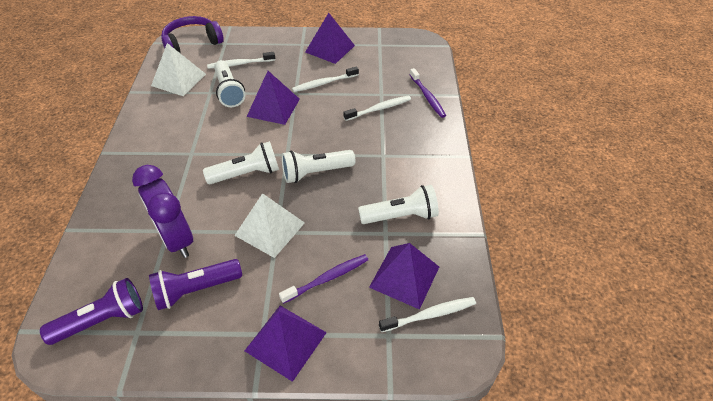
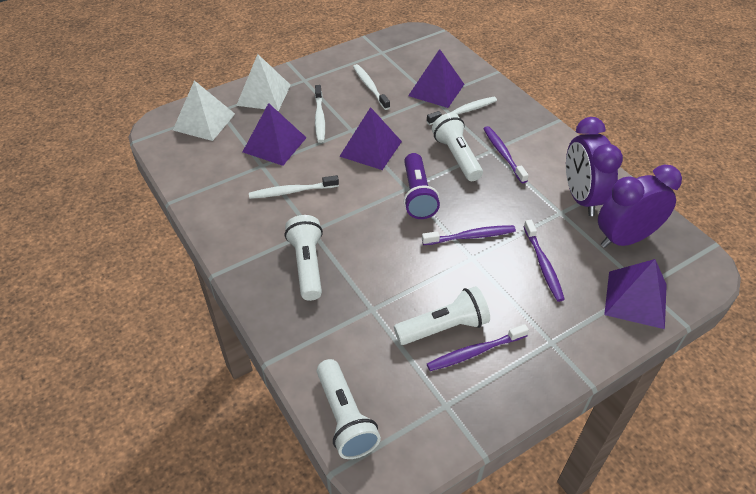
purple clock: 1 -> 2
purple flashlight: 2 -> 1
purple headphones: 1 -> 0
purple toothbrush: 2 -> 4

